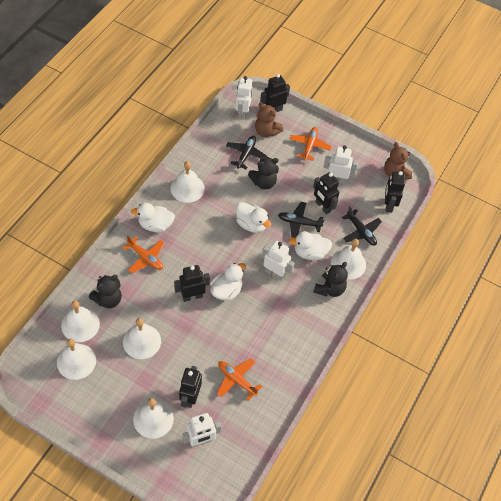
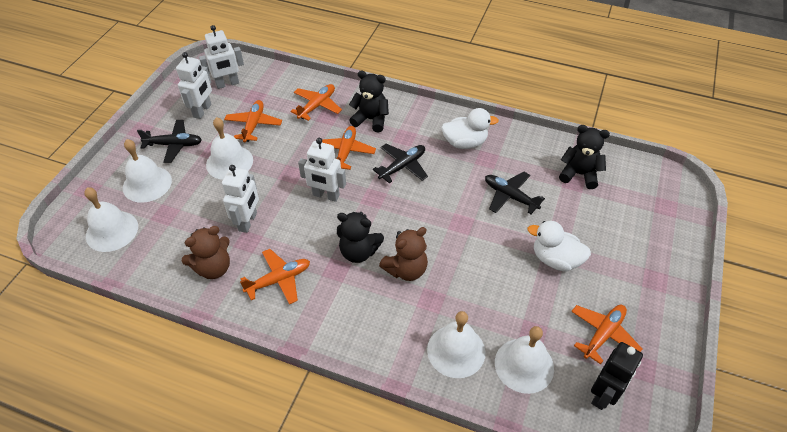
black robot: 5 -> 1
orange plane: 3 -> 5
white bell: 6 -> 5
white duck: 4 -> 2

